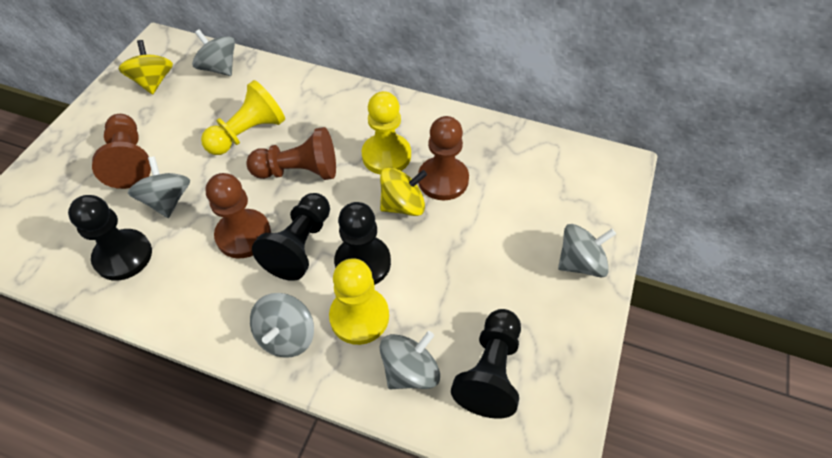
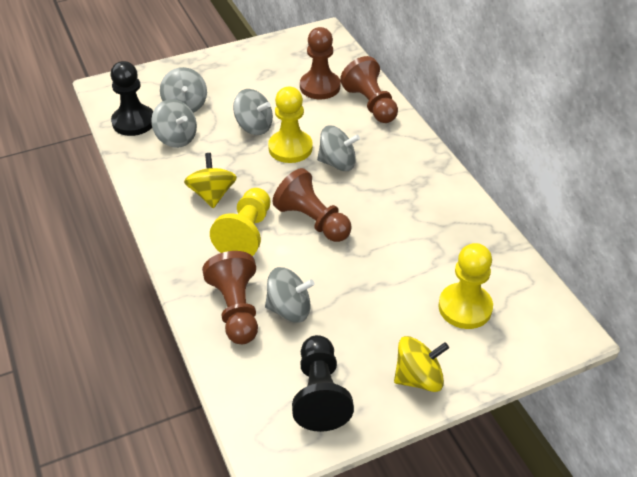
black pawn: 4 -> 2

